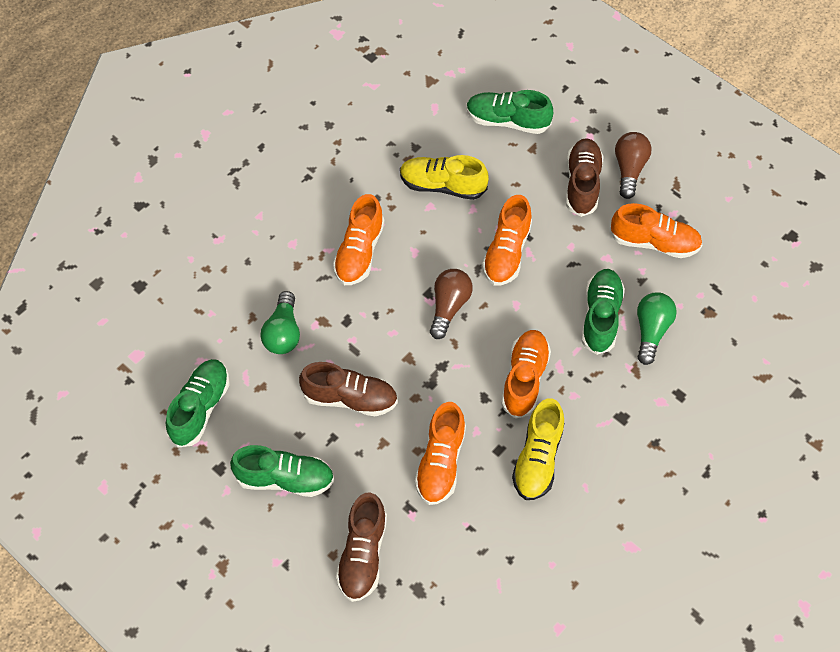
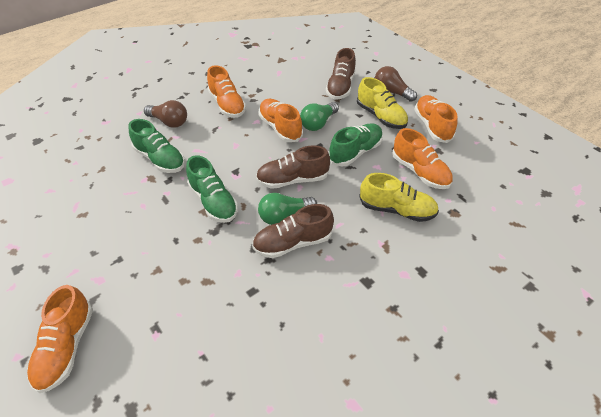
green shoe: 4 -> 3

